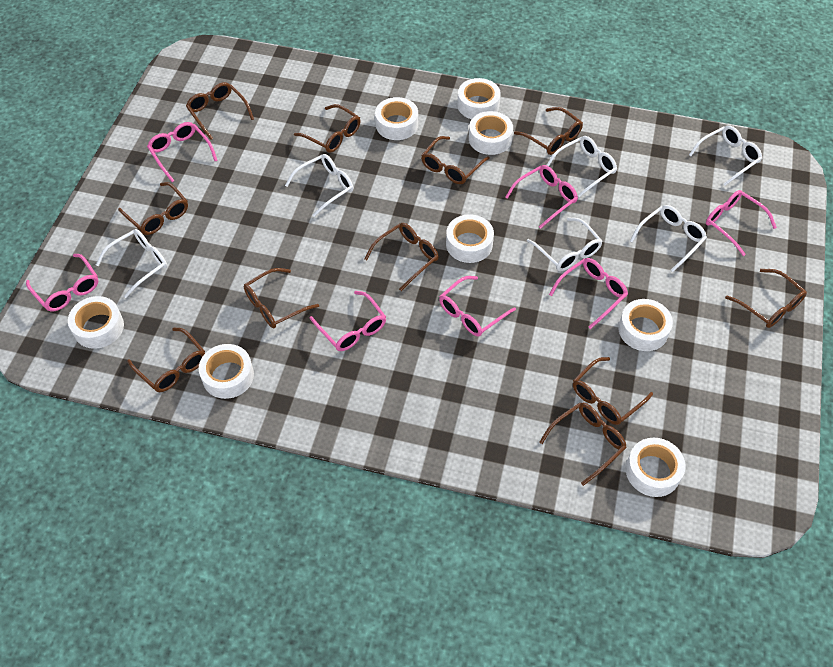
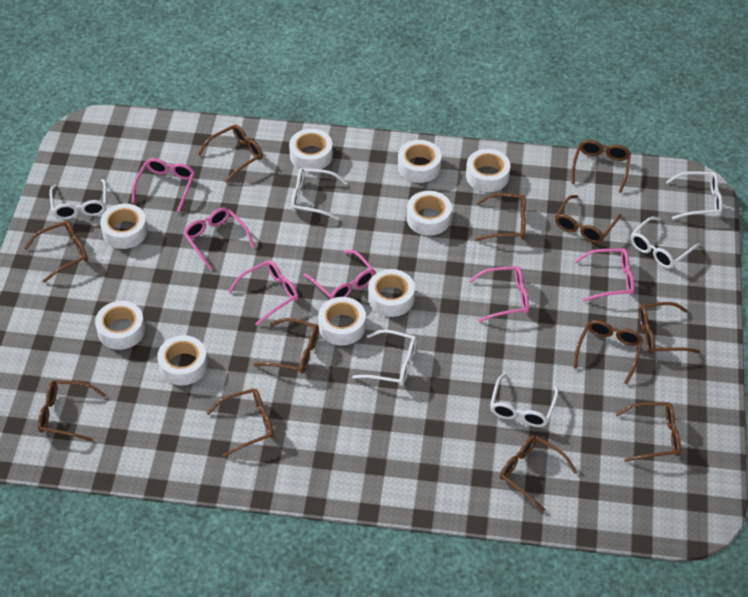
brown glasses: 11 -> 12
pink glasses: 7 -> 6
white tape: 8 -> 9

